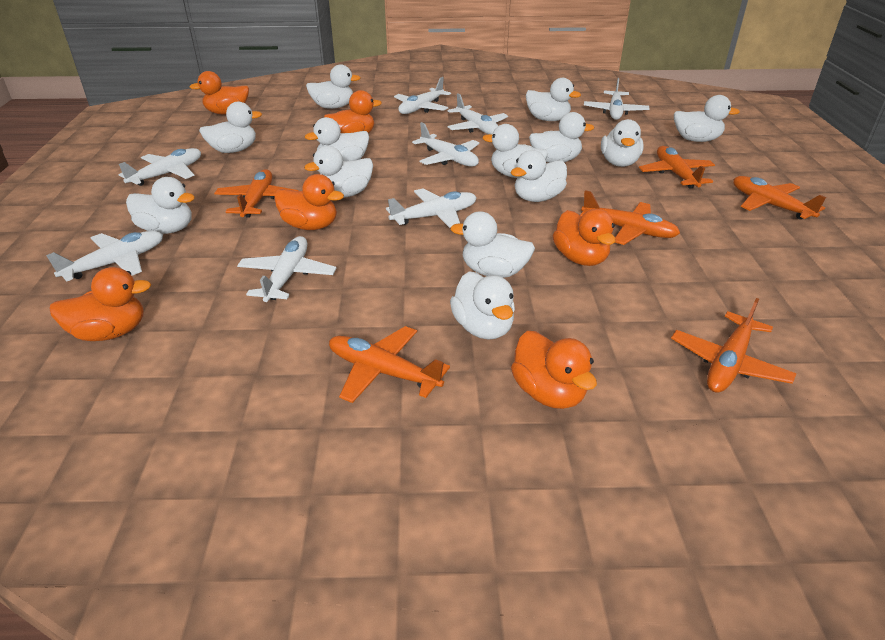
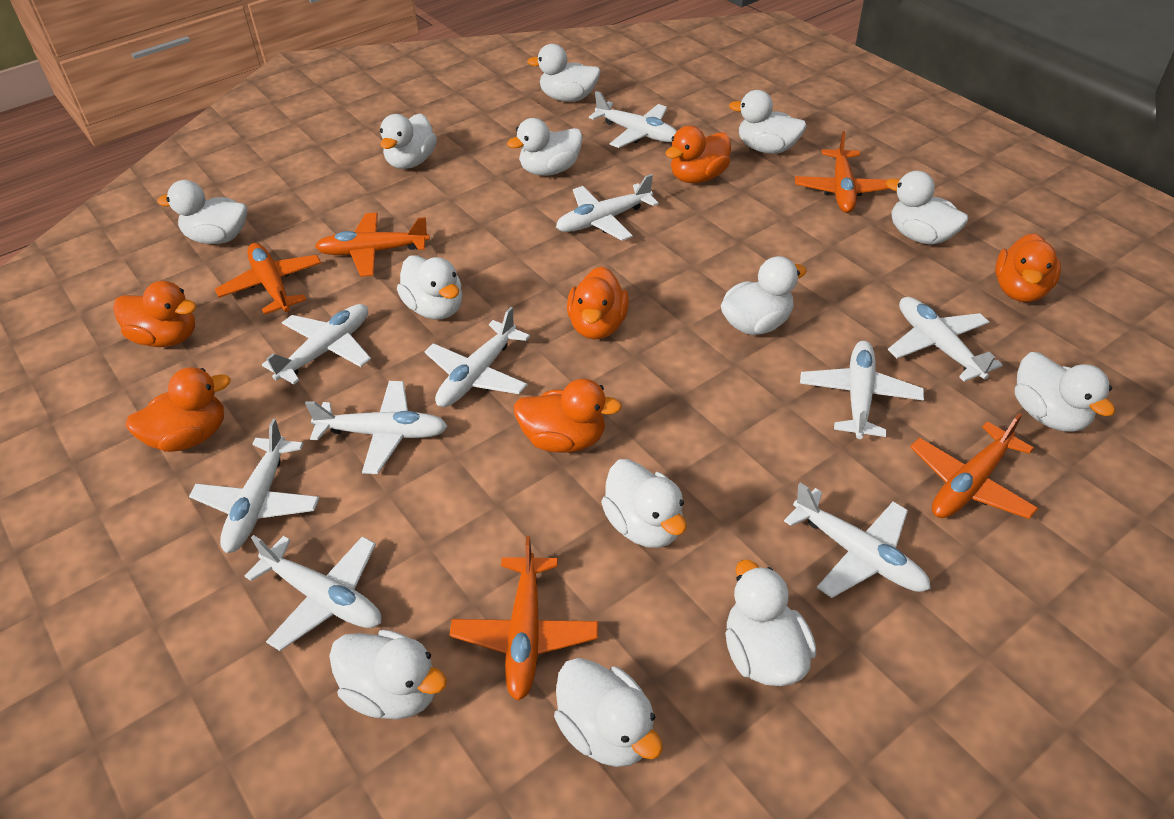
orange plane: 6 -> 5
white plane: 8 -> 10

